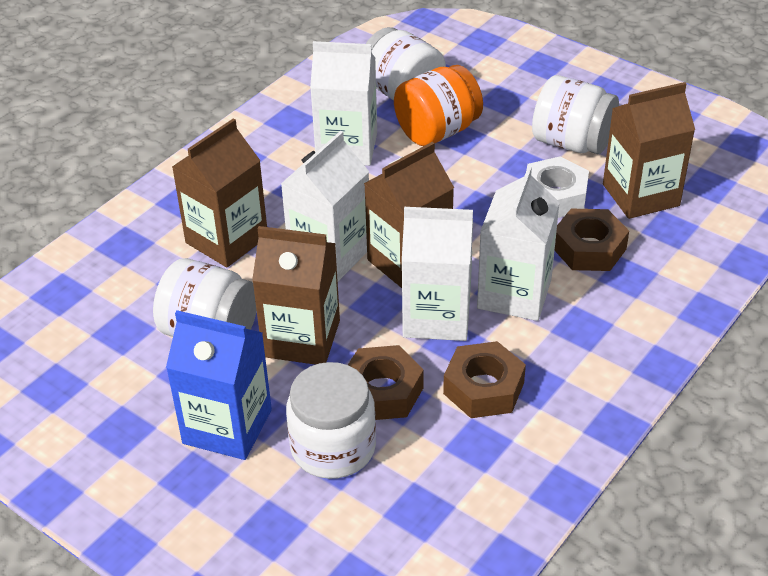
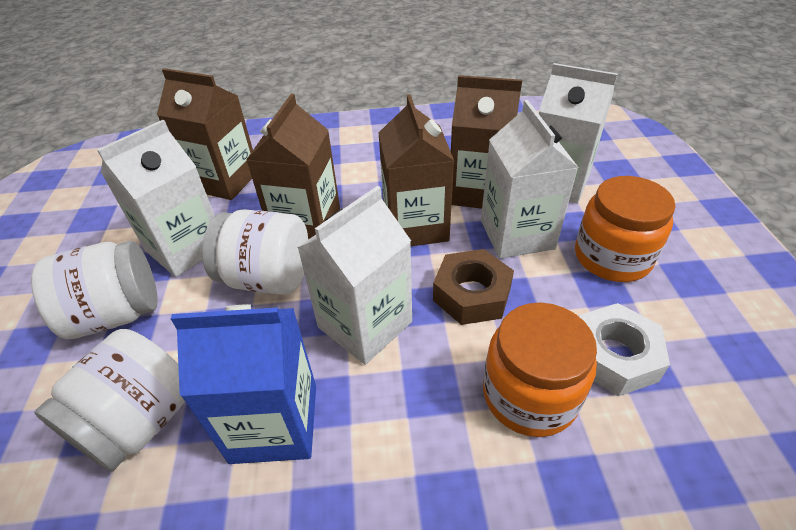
brown nut: 3 -> 1
orange jar: 1 -> 2
white jar: 4 -> 3

